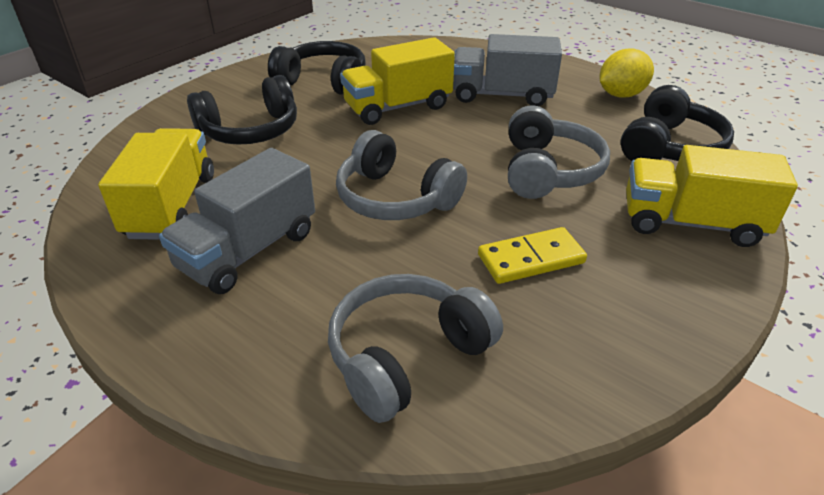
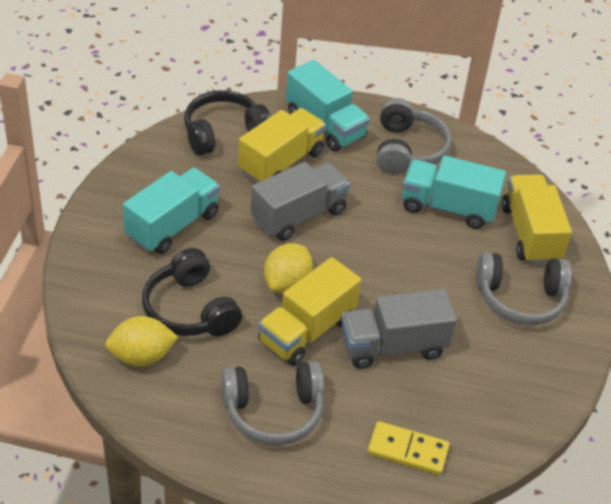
black headphones: 3 -> 2
turquoise truck: 0 -> 3
yellow lemon: 1 -> 2

